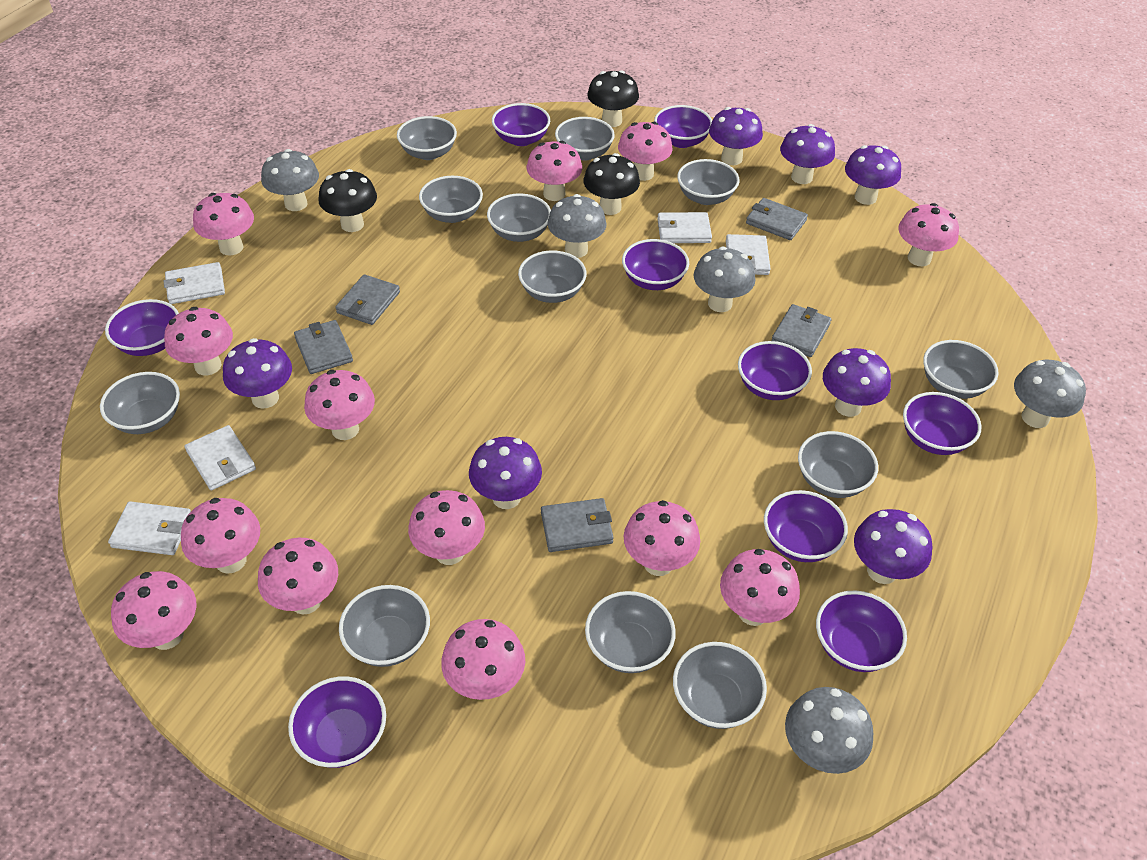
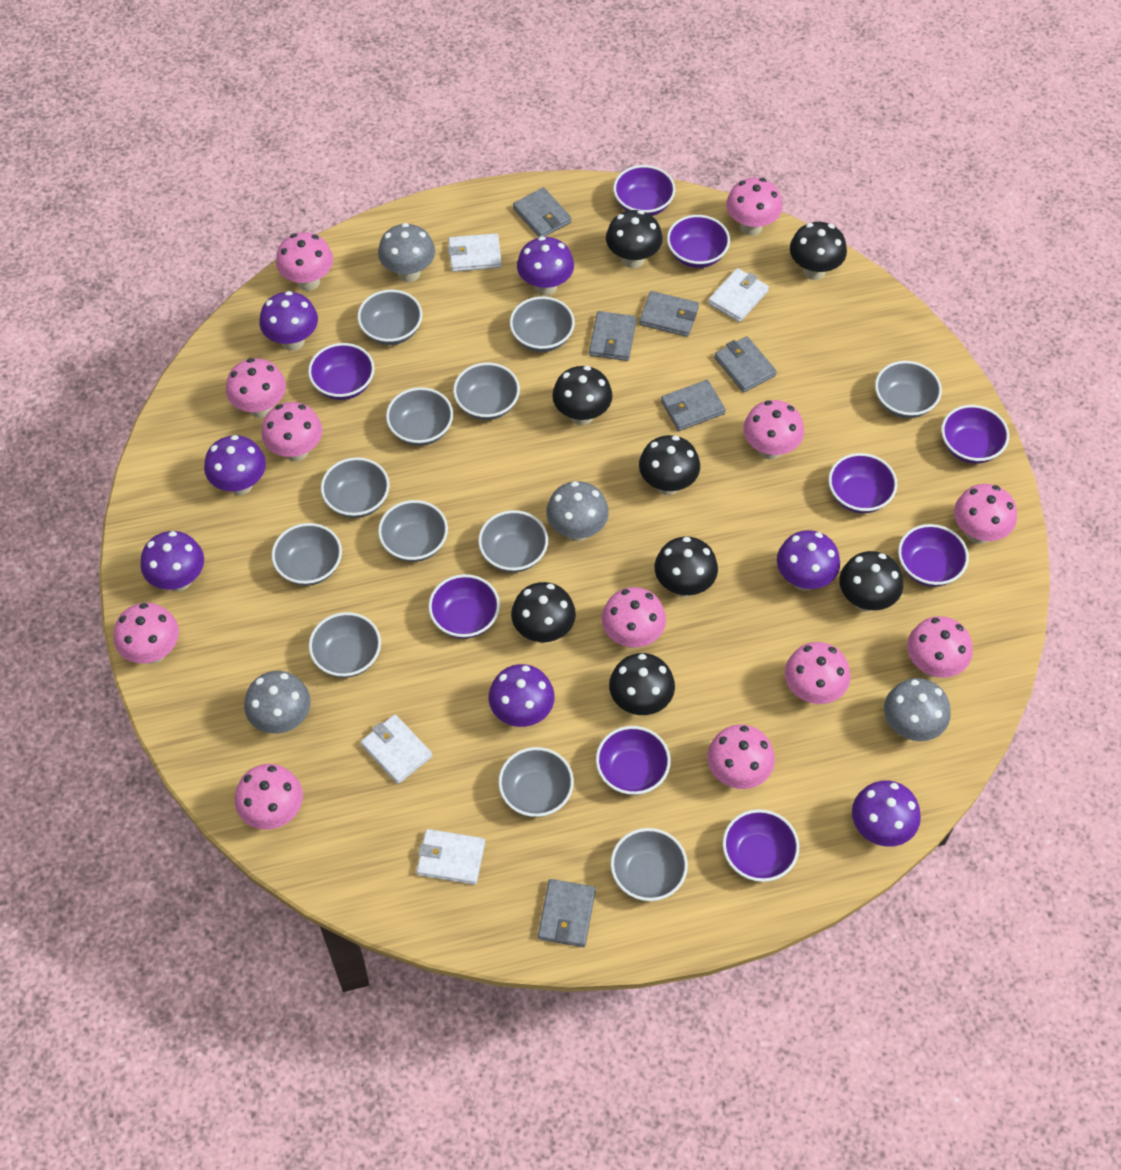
black mushroom: 3 -> 8
grey mushroom: 5 -> 4
grey wallet: 5 -> 6
pink mushroom: 13 -> 12
white wallet: 5 -> 4

